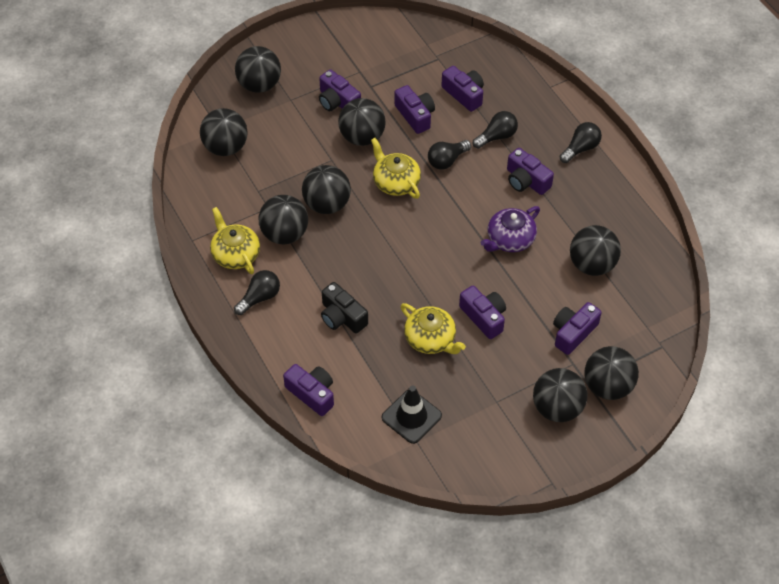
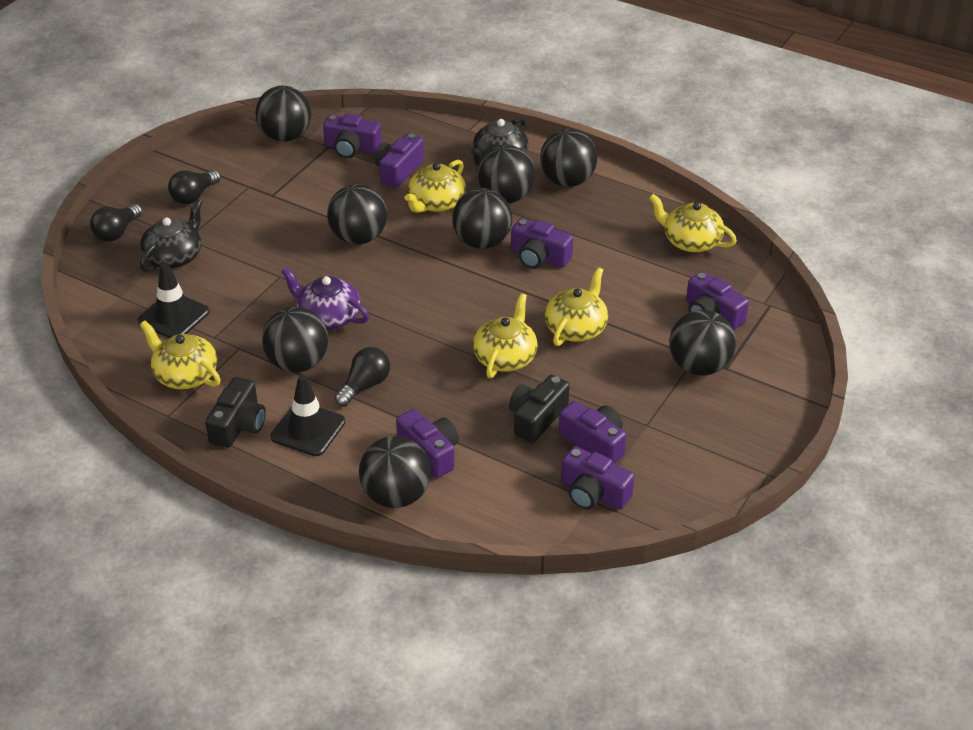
black camera: 1 -> 2
black light bulb: 4 -> 3
black teapot: 0 -> 2
black traffic cone: 1 -> 2
yellow teapot: 3 -> 5

